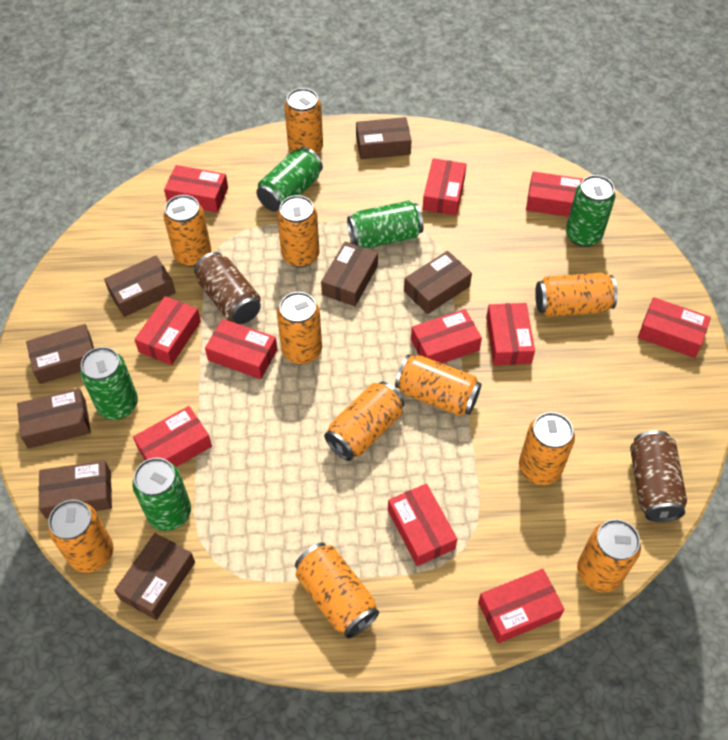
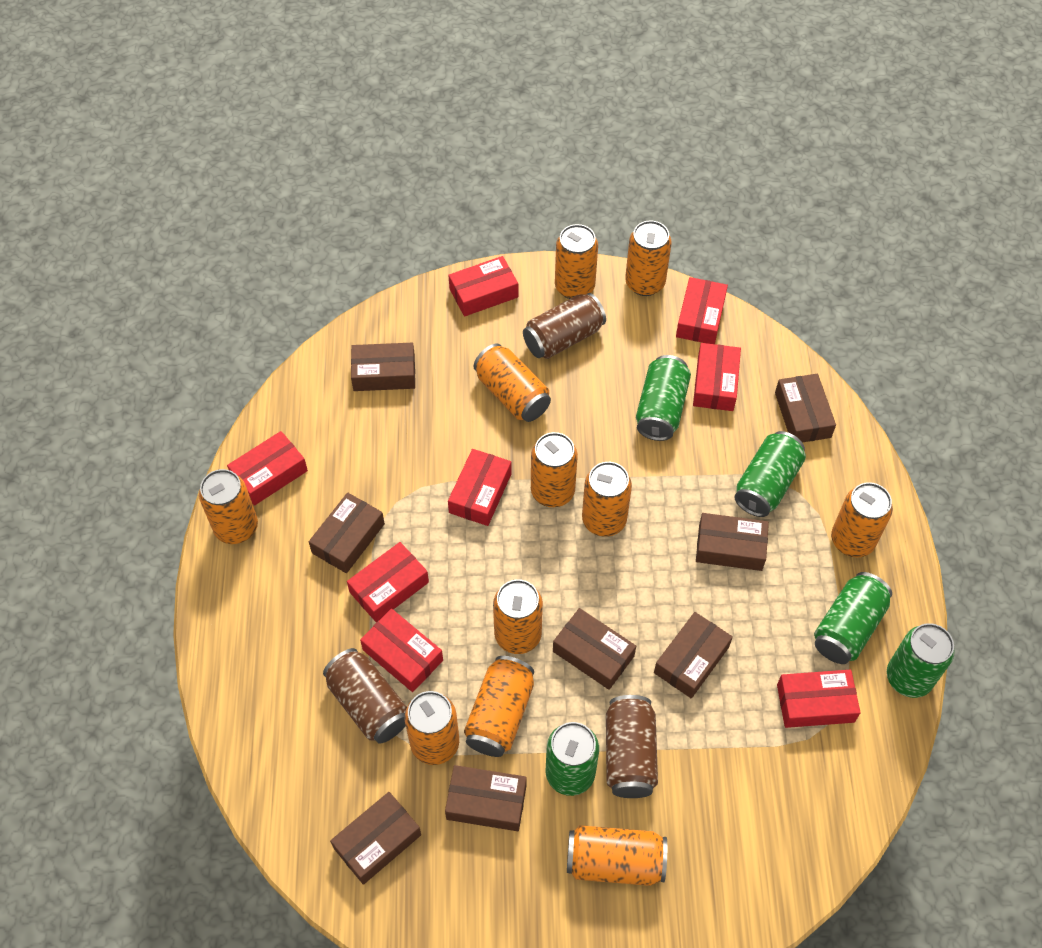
brown can: 2 -> 3
red box: 11 -> 8

